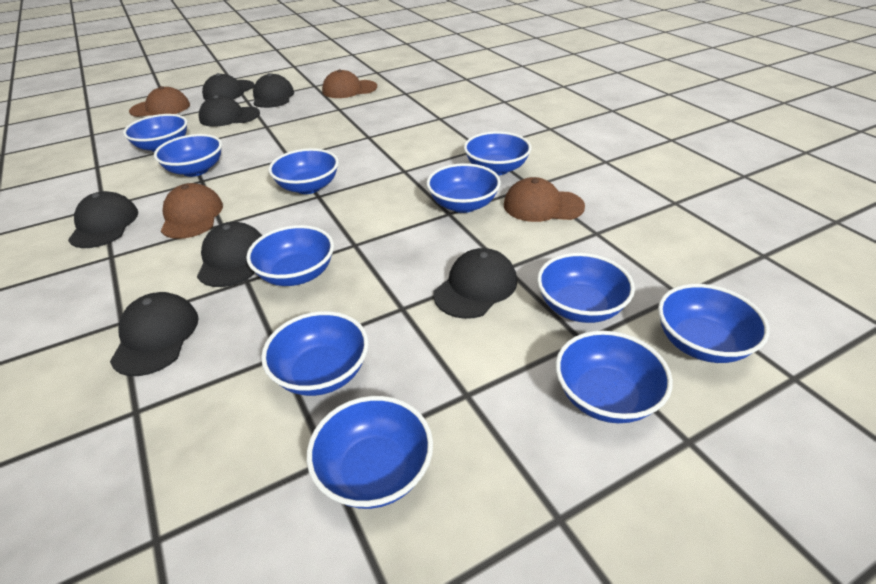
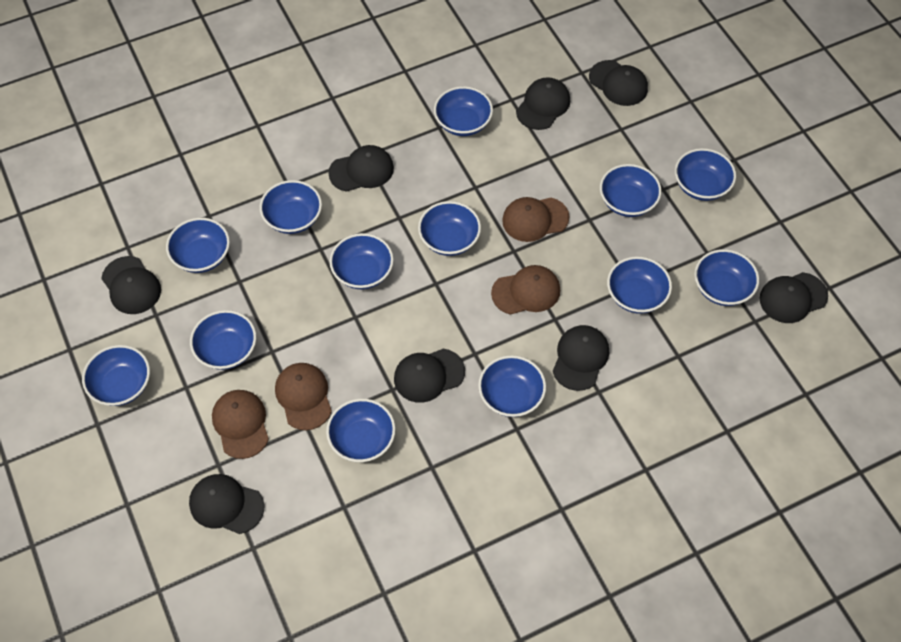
black cap: 7 -> 8
blue bowl: 11 -> 13

